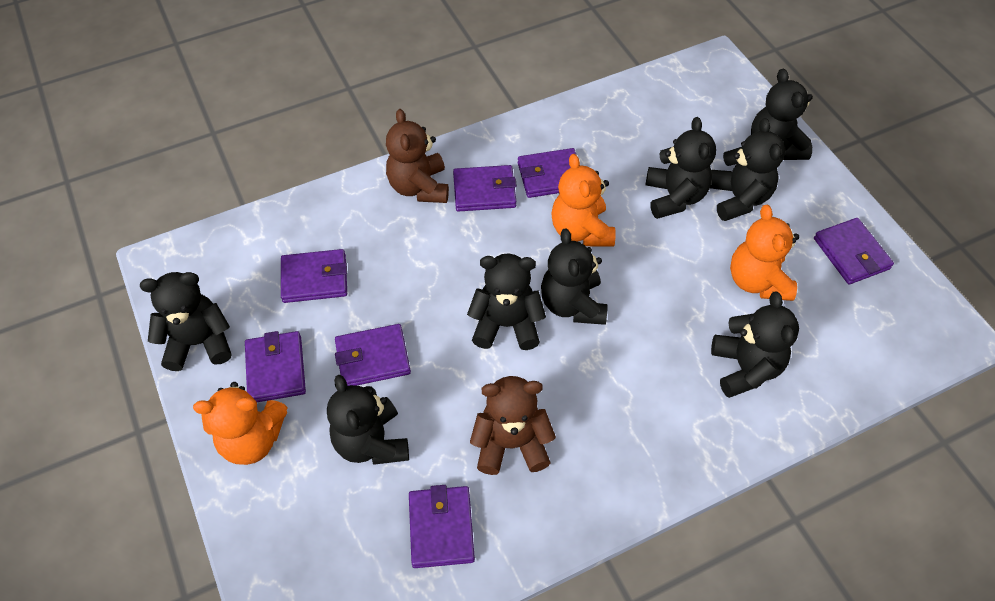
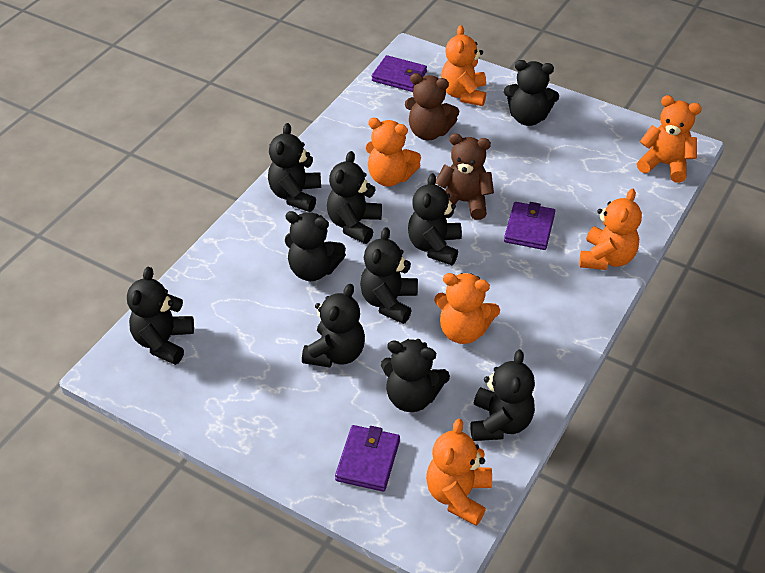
black teddy bear: 8 -> 10
orange teddy bear: 3 -> 6
purple wallet: 7 -> 3

